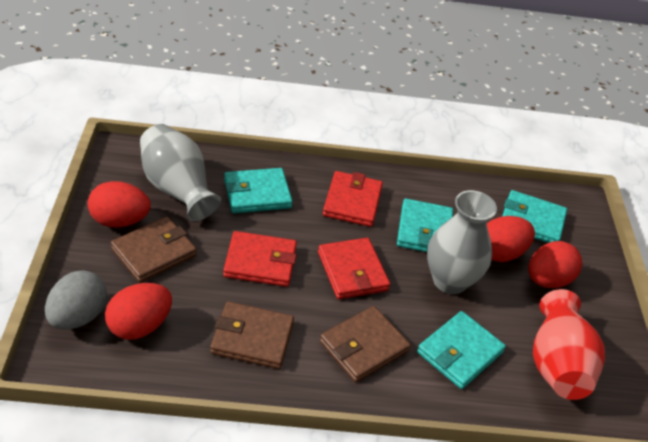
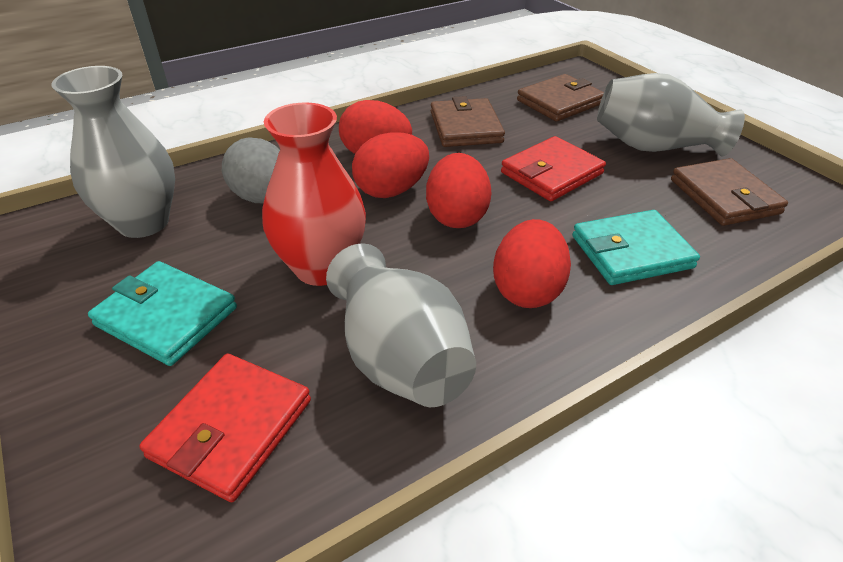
grey vase: 2 -> 3
red wallet: 3 -> 2
turquoise wallet: 4 -> 2

